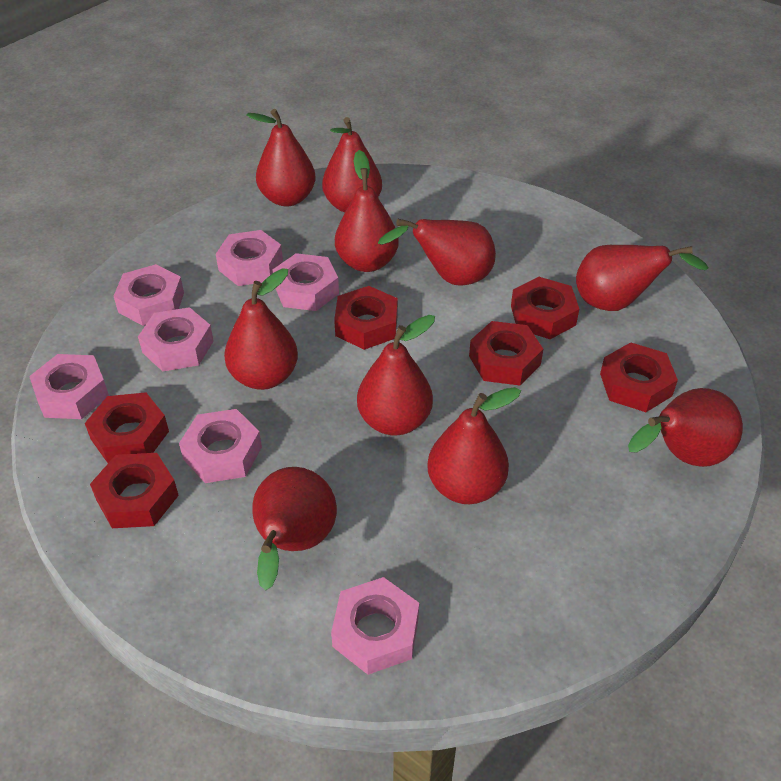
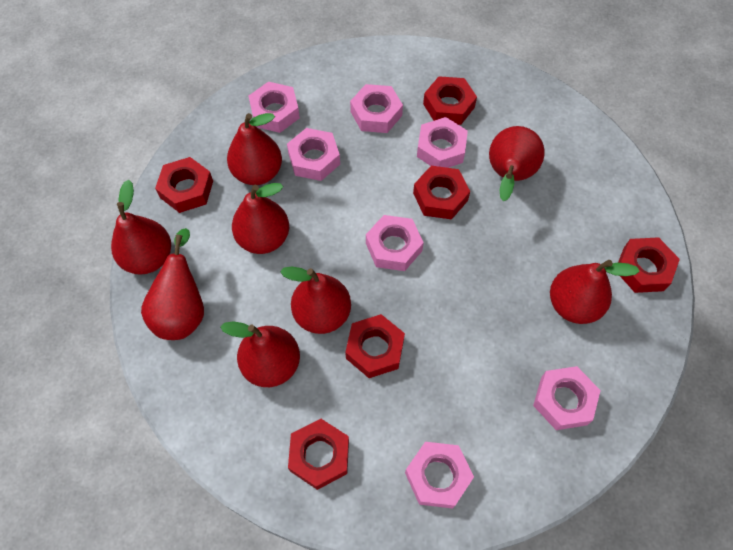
red pear: 10 -> 8

